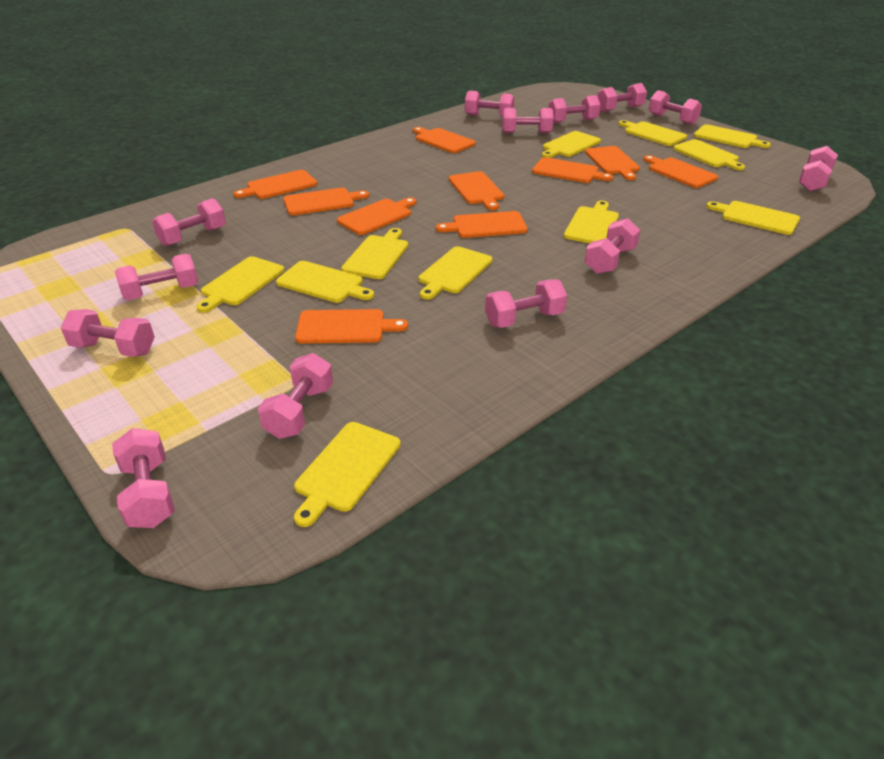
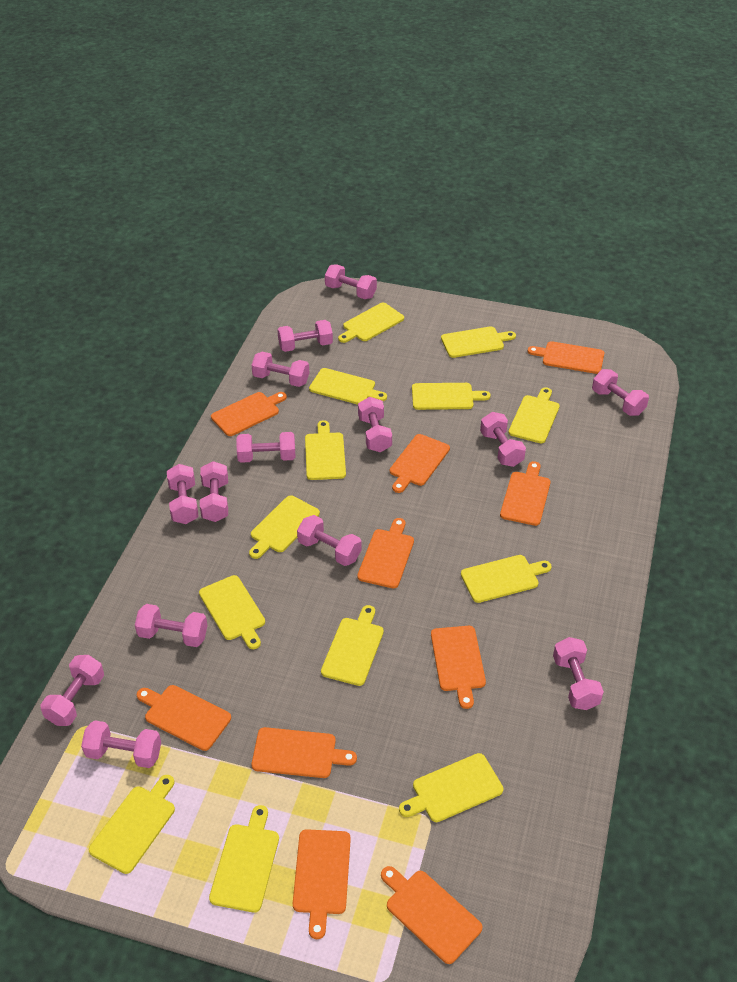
pink dumbbell: 13 -> 14
yellow cutting board: 11 -> 13

